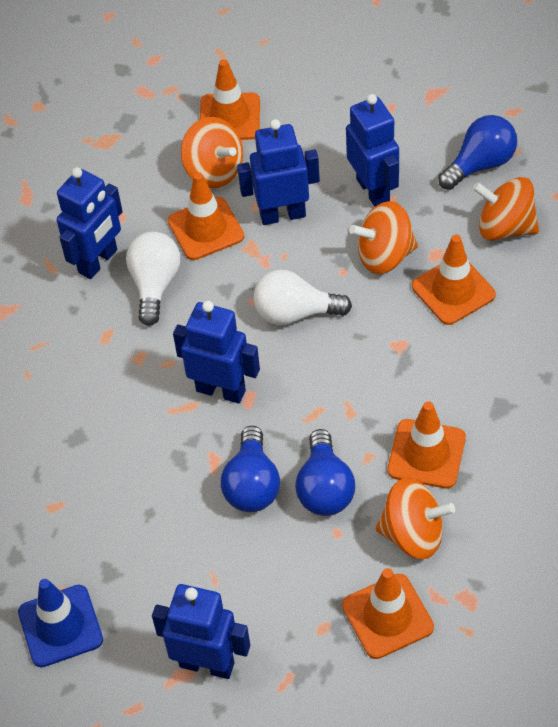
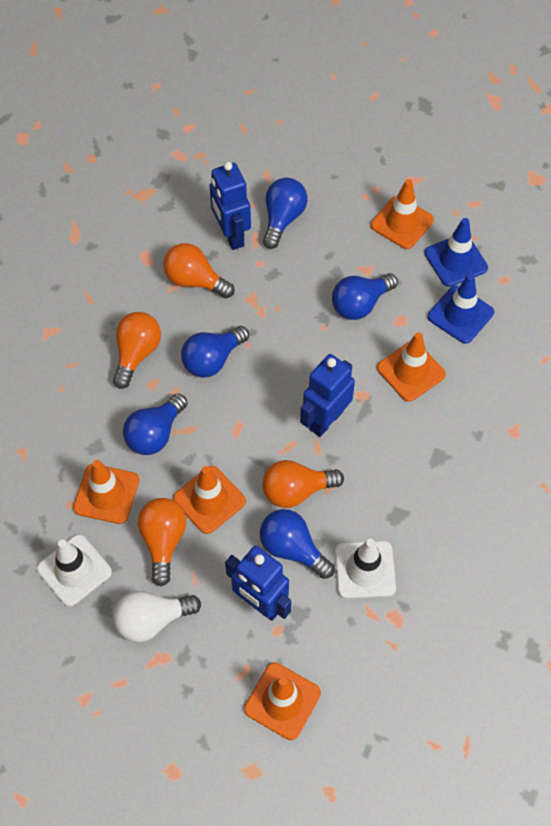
blue light bulb: 3 -> 5
blue robot: 5 -> 3
blue traffic cone: 1 -> 2
orange light bulb: 0 -> 4
orange spinning top: 4 -> 0
white light bulb: 2 -> 1
white traffic cone: 0 -> 2

